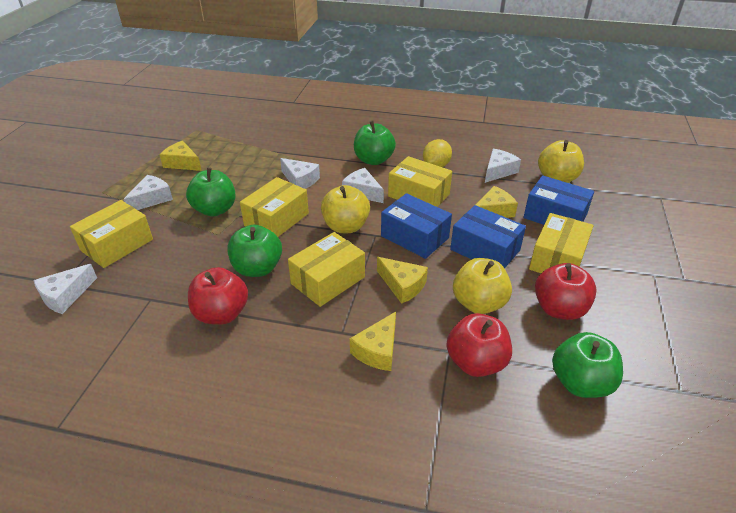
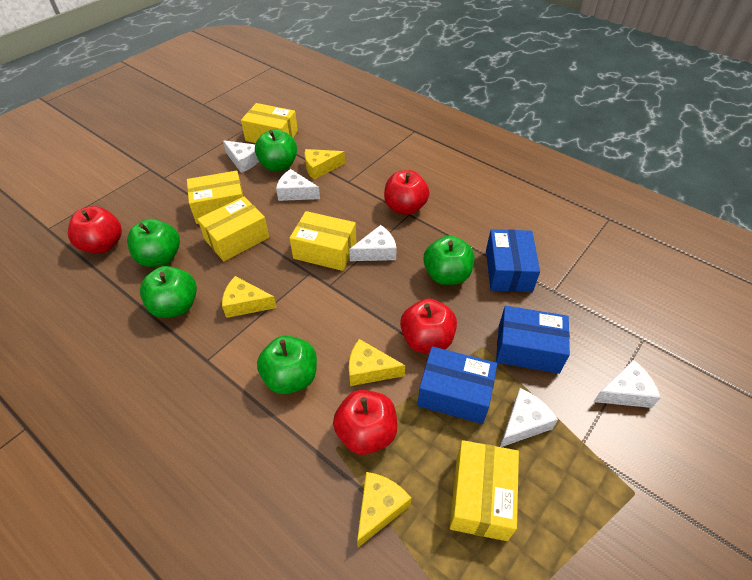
green apple: 4 -> 5
red apple: 3 -> 4
yellow apple: 3 -> 0
yellow lemon: 1 -> 0

